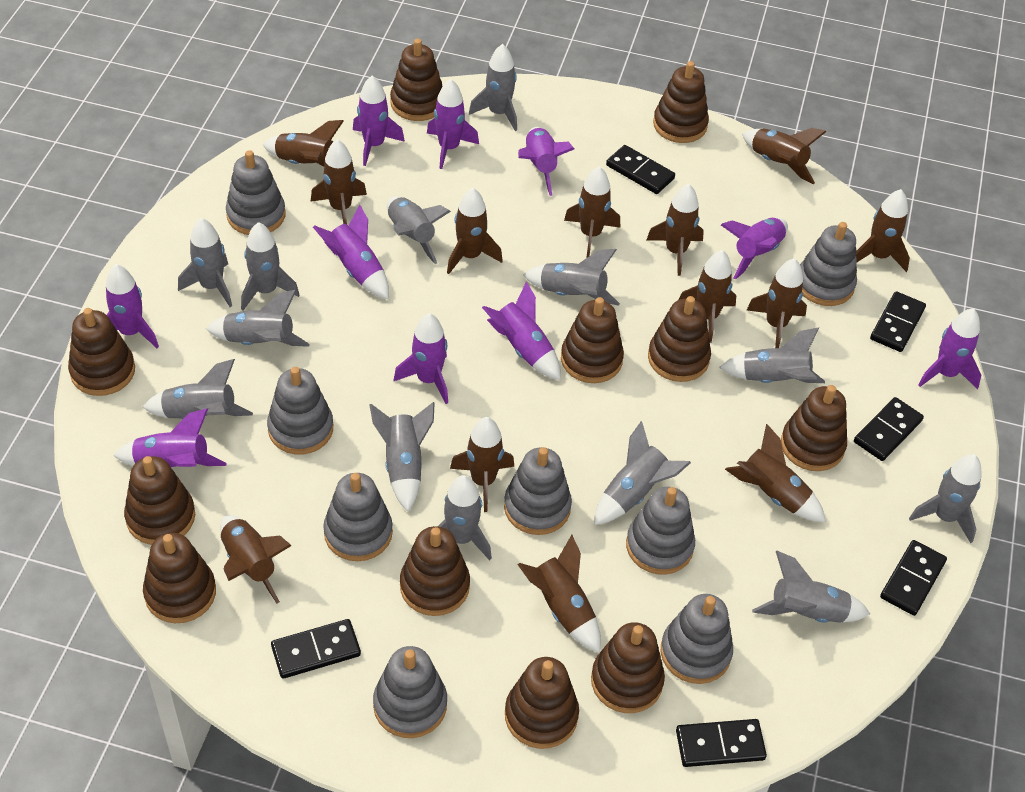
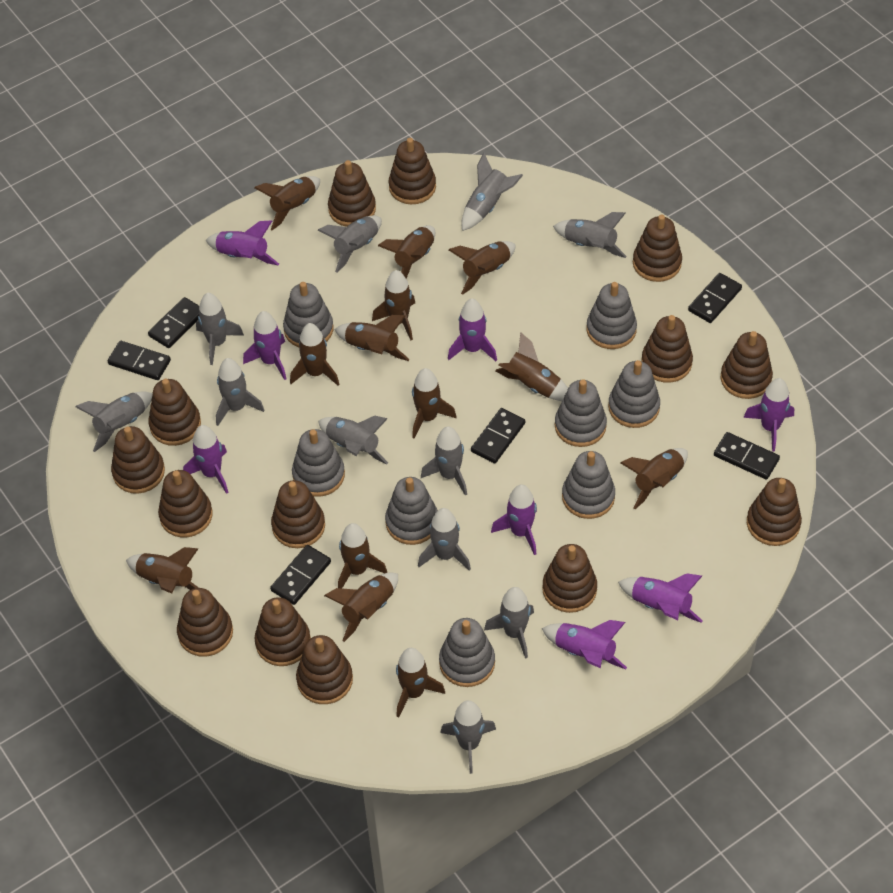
brown stacking toy: 11 -> 14
grey rocket: 13 -> 11
purple rocket: 10 -> 8

